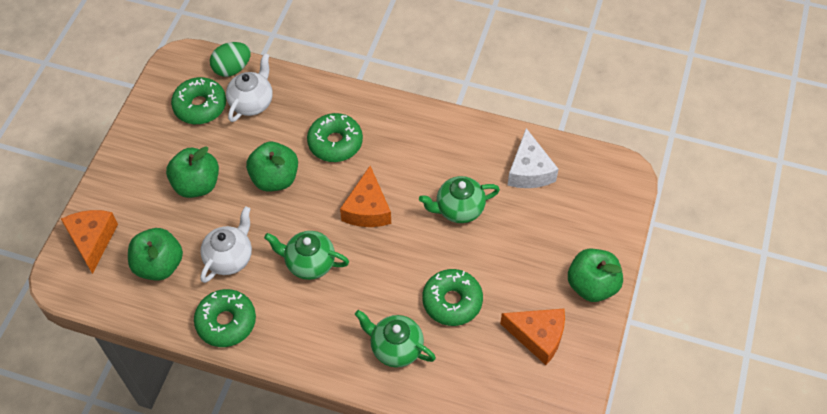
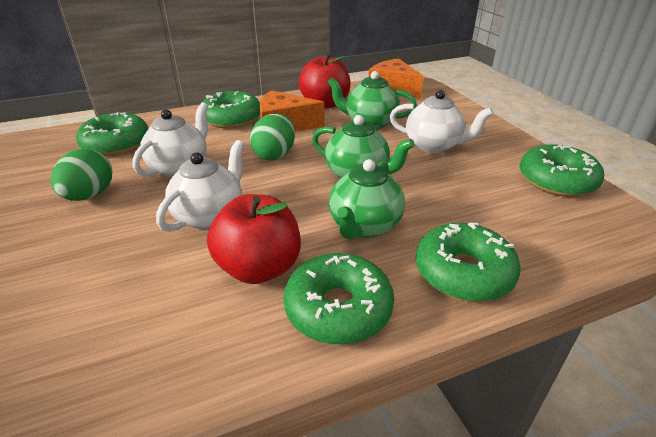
green apple: 4 -> 0
green donut: 4 -> 5
green egg: 1 -> 2
orange cheese: 3 -> 2
red apple: 0 -> 2
white cheese: 1 -> 0
white teapot: 2 -> 3

